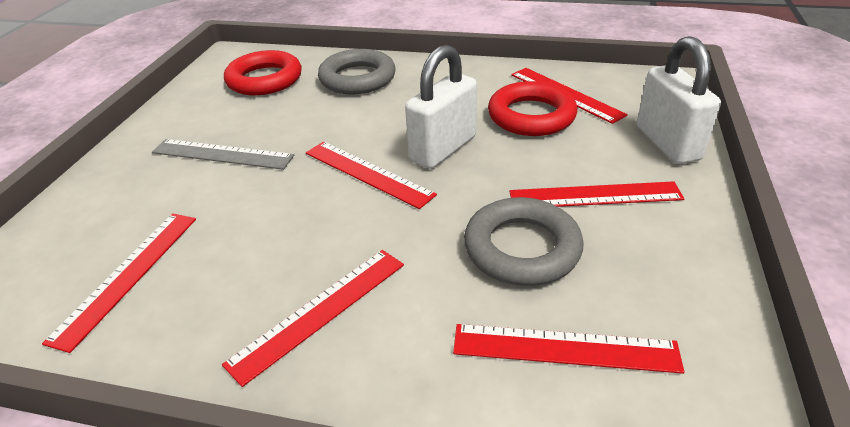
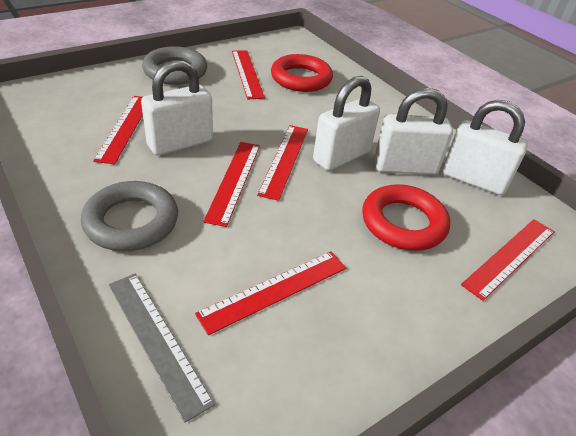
white padlock: 2 -> 4

